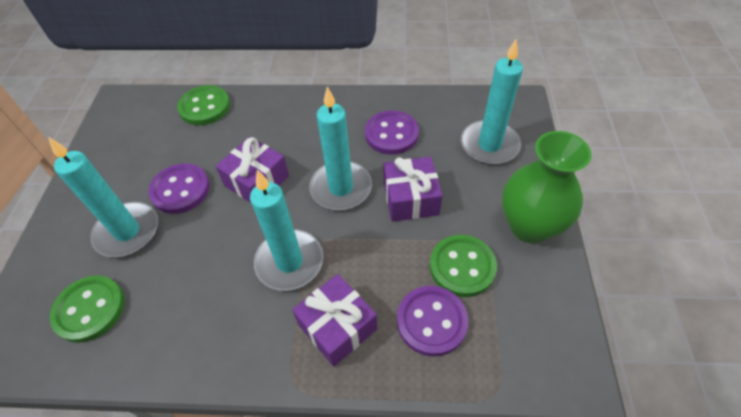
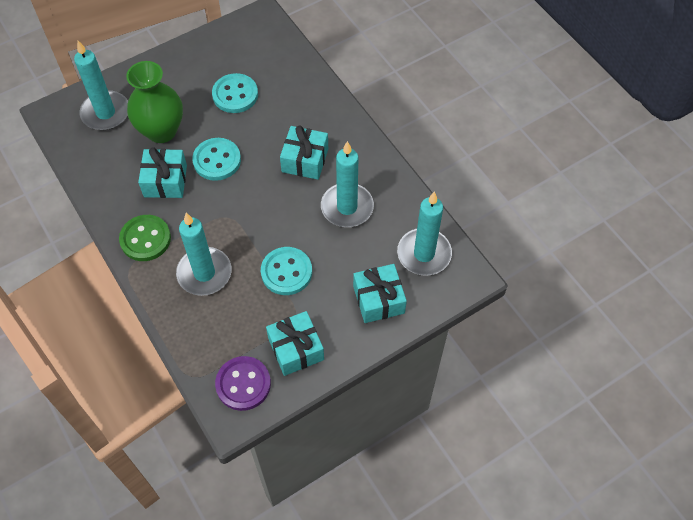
green button: 3 -> 1
purple button: 3 -> 1
purple gift: 3 -> 0
turquoise button: 0 -> 3
turquoise gift: 0 -> 4

